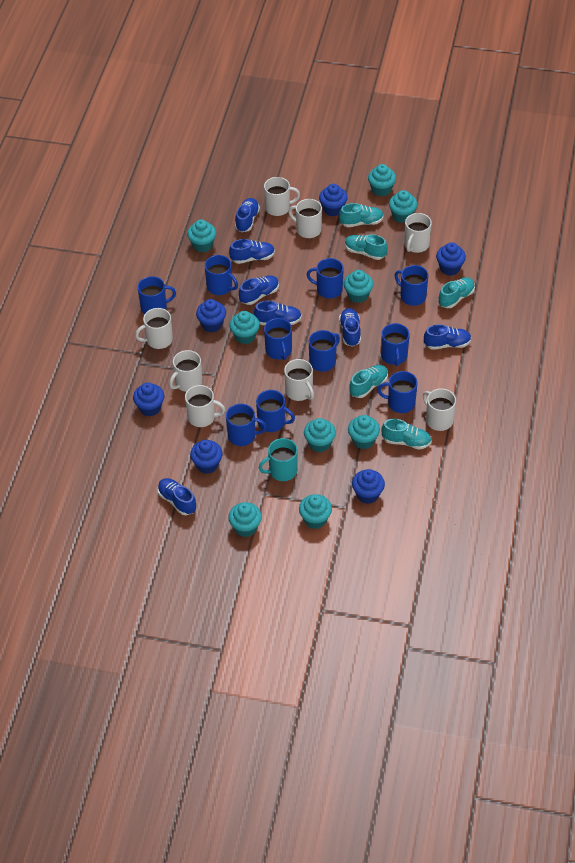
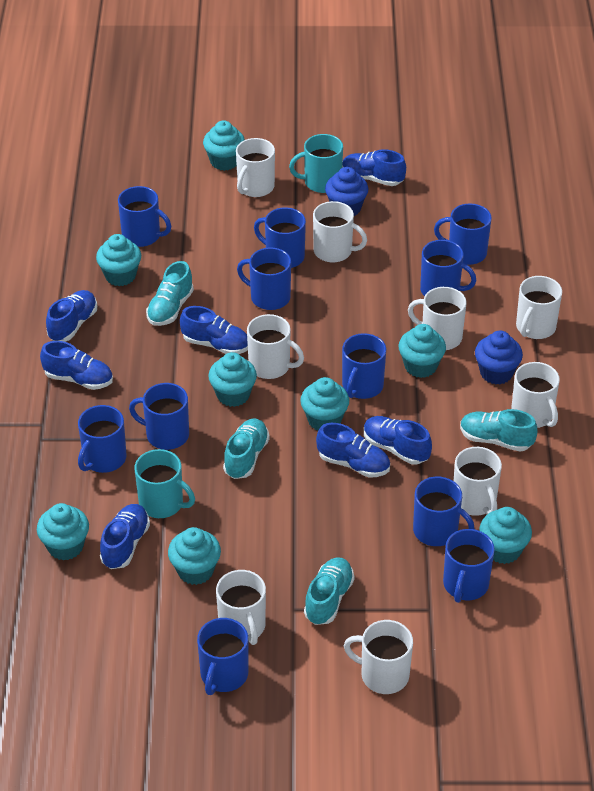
blue cupcake: 6 -> 2
blue mug: 10 -> 11
turquoise cupcake: 9 -> 8
turquoise mug: 1 -> 2
turquoise shoe: 5 -> 4
white mug: 8 -> 9

